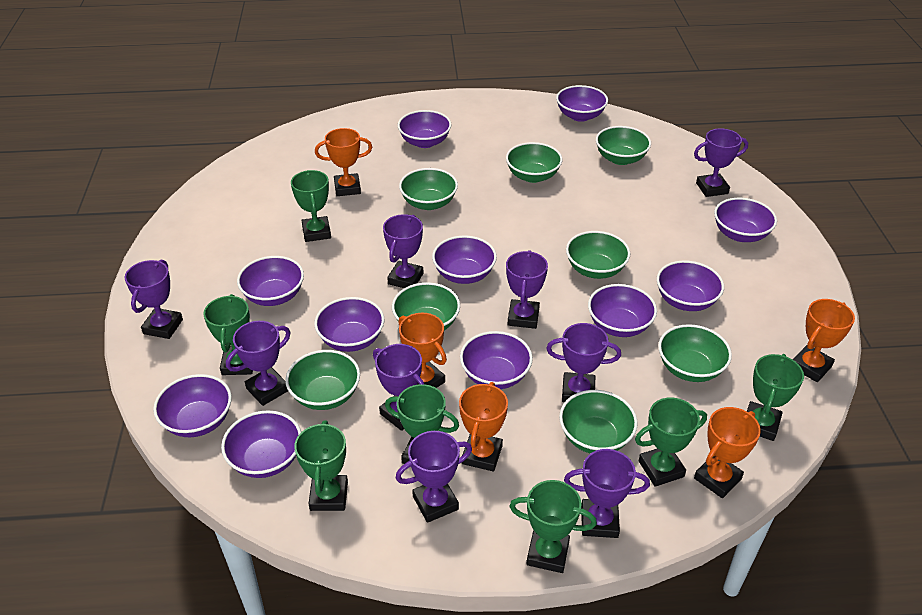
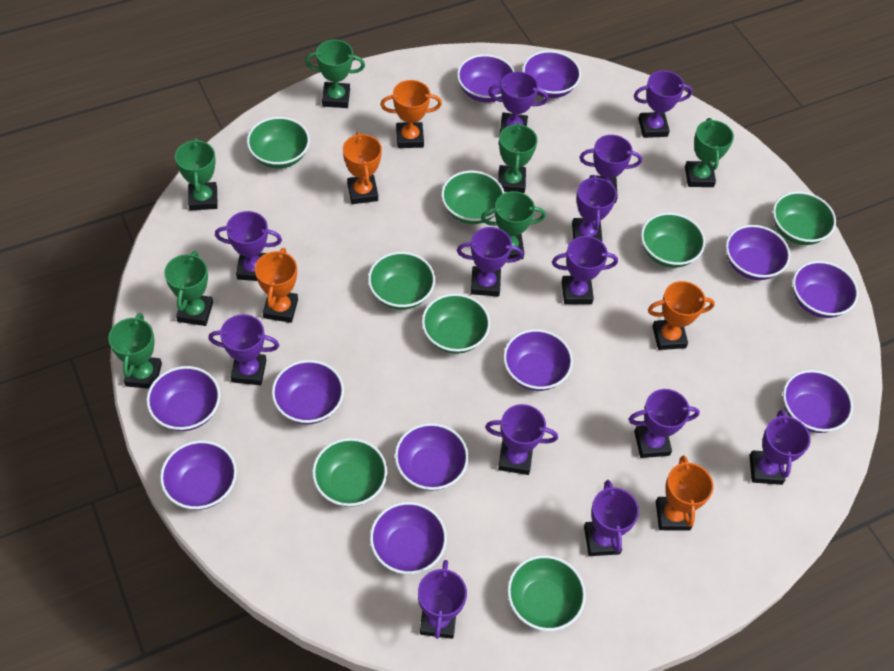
purple trophy: 9 -> 13

